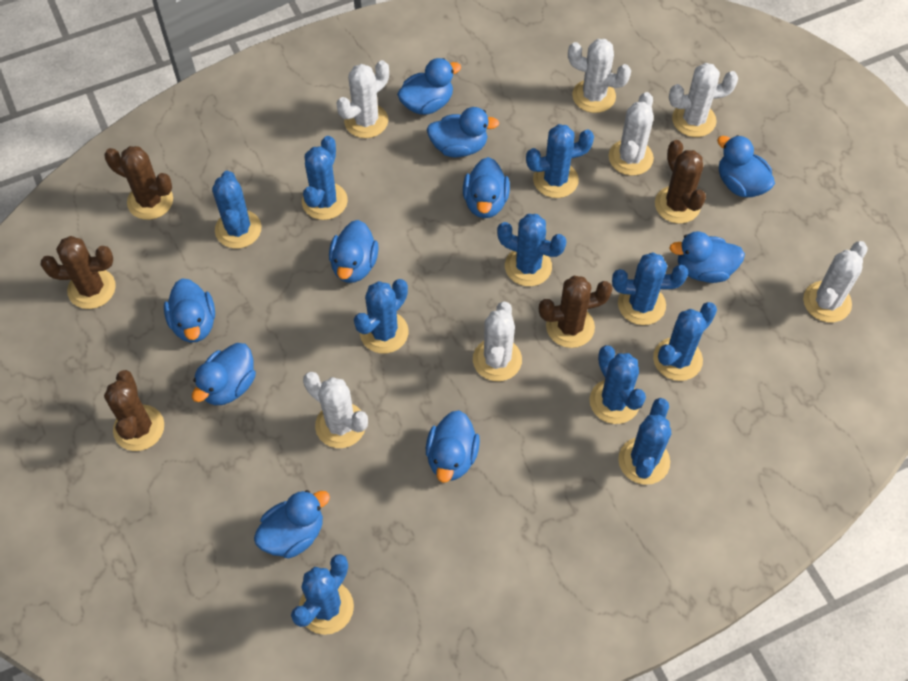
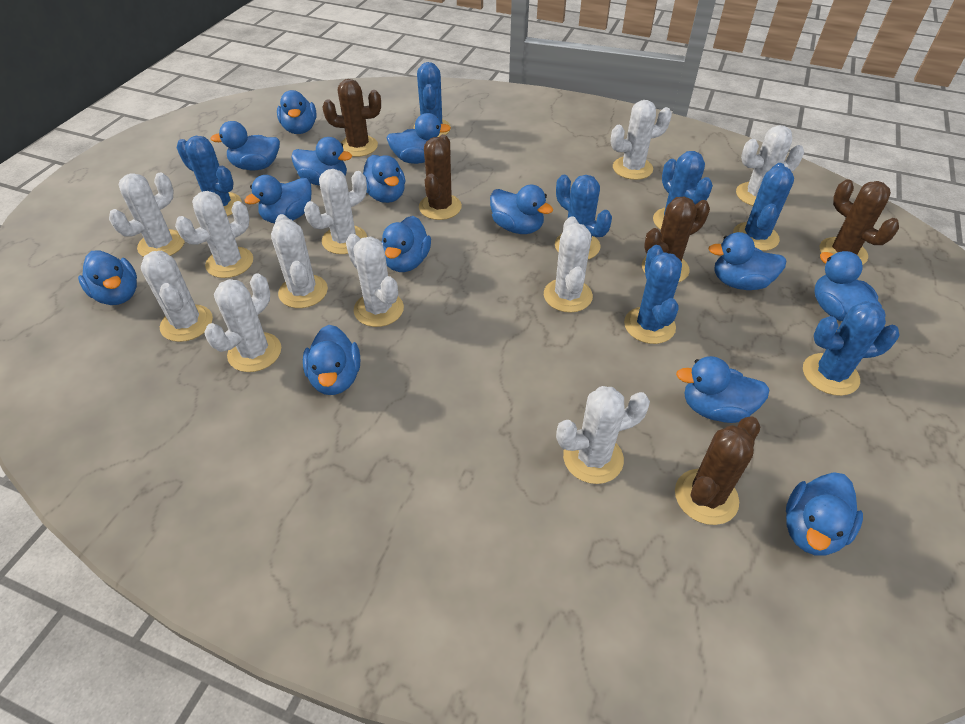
blue cactus: 10 -> 7
blue duck: 10 -> 14
white cactus: 7 -> 11

